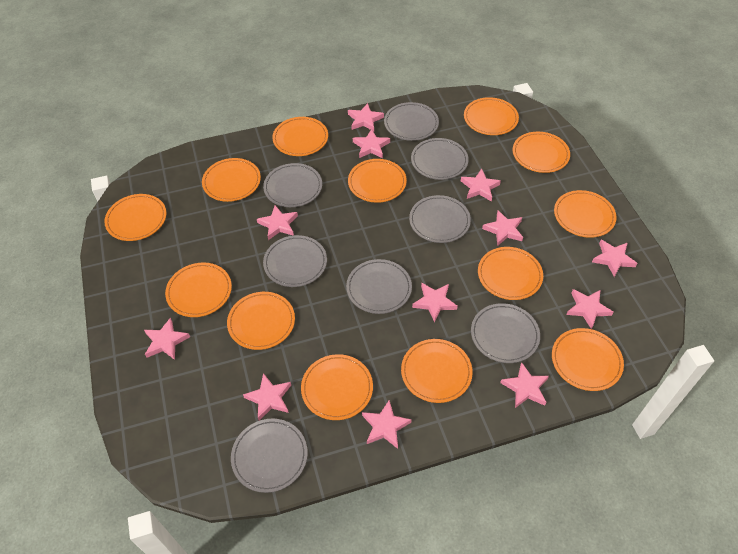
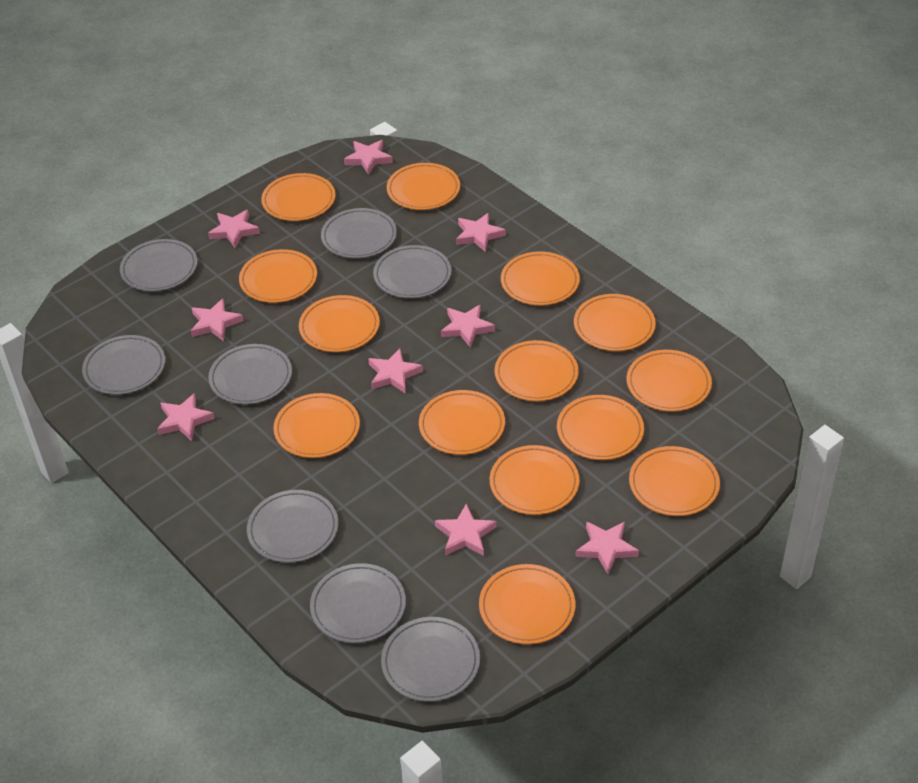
orange plate: 13 -> 14
pink star: 12 -> 9

